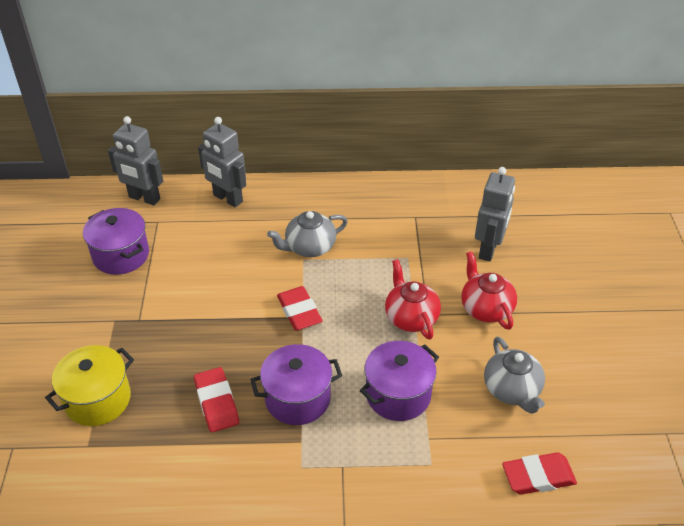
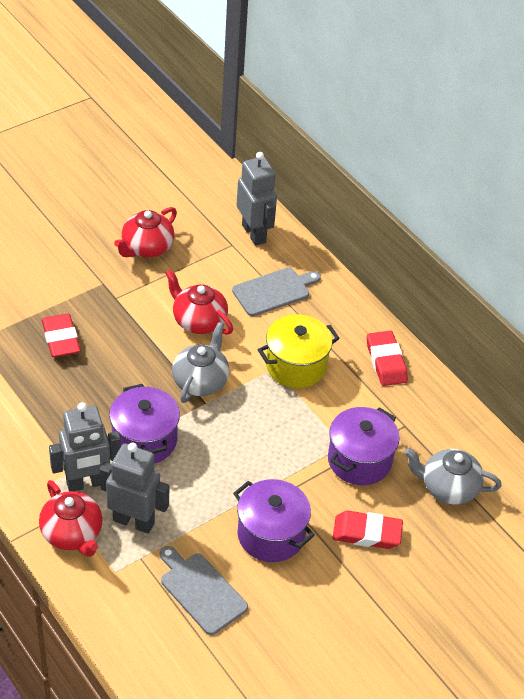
grey cutting board: 0 -> 2
red teapot: 2 -> 3

